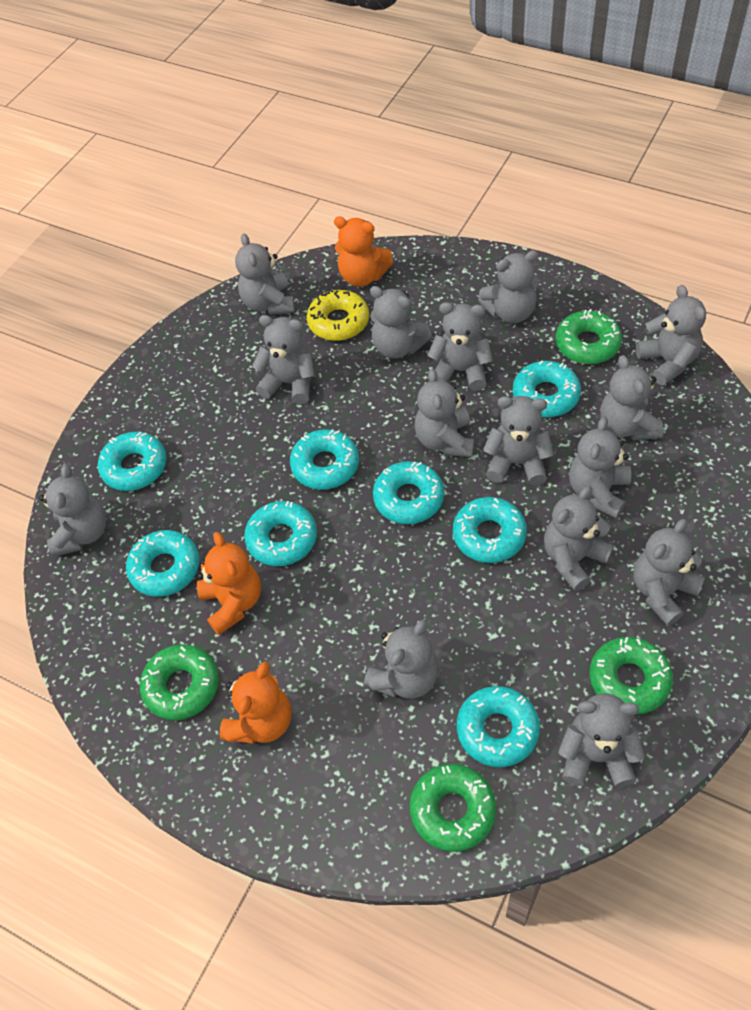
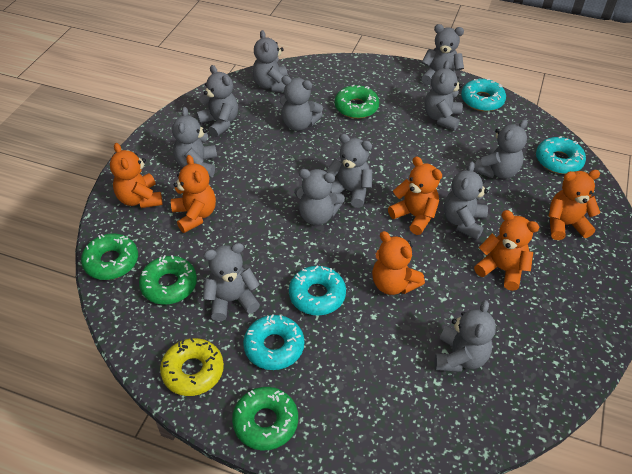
grey teddy bear: 15 -> 12
orange teddy bear: 3 -> 6
turquoise donut: 8 -> 4

